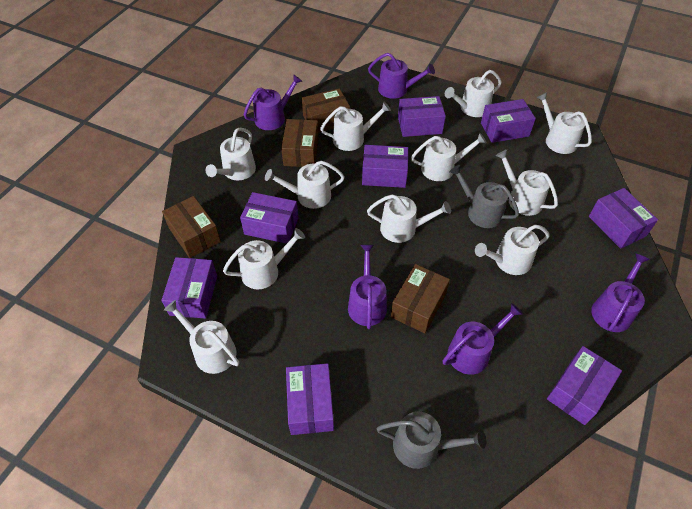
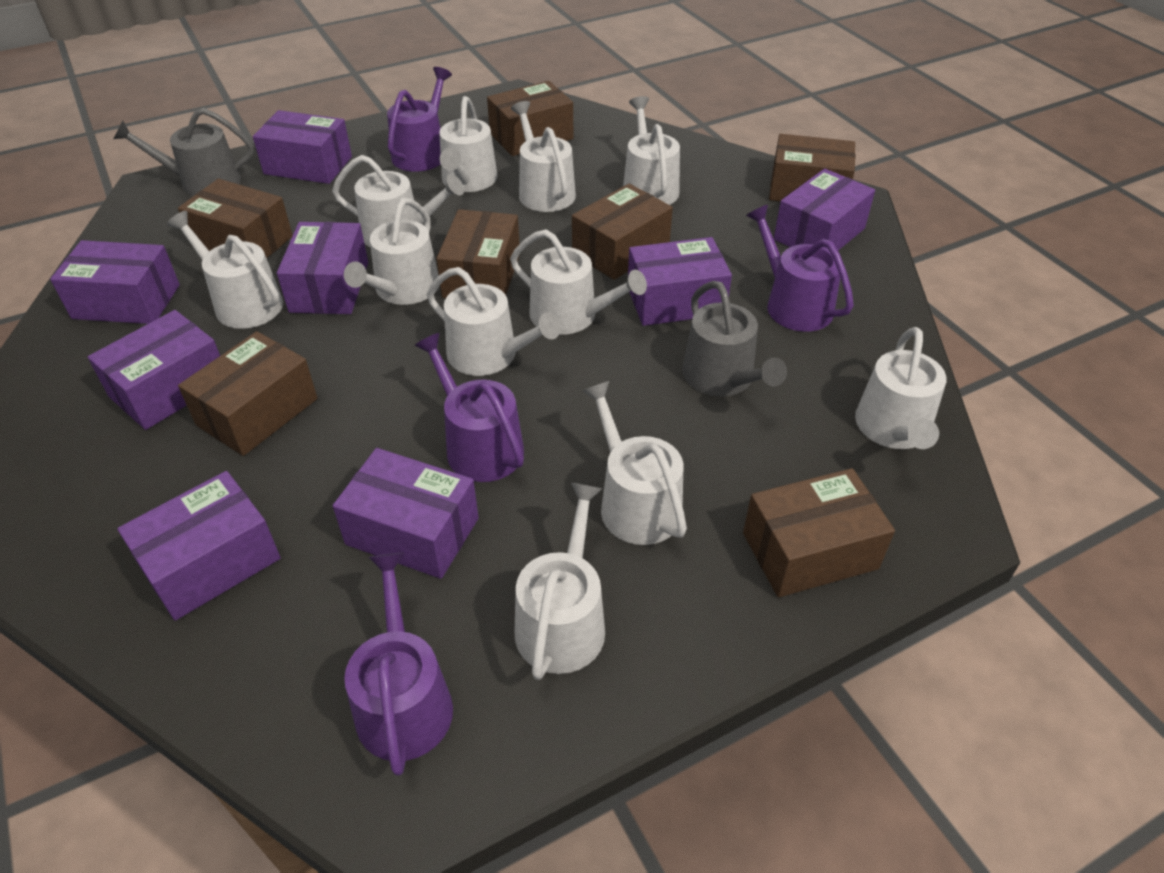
brown box: 4 -> 7
purple watering can: 5 -> 4

